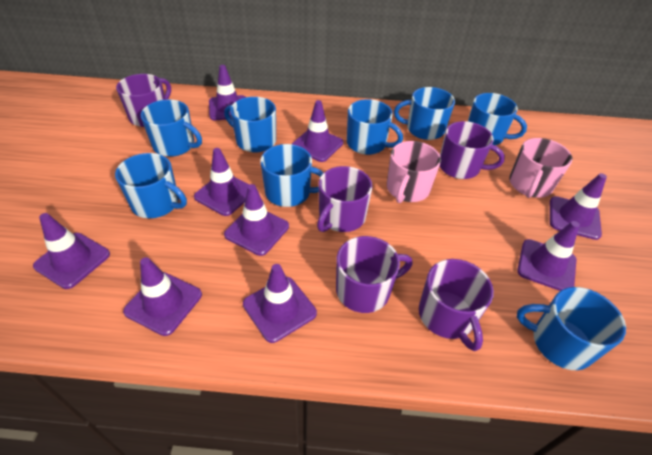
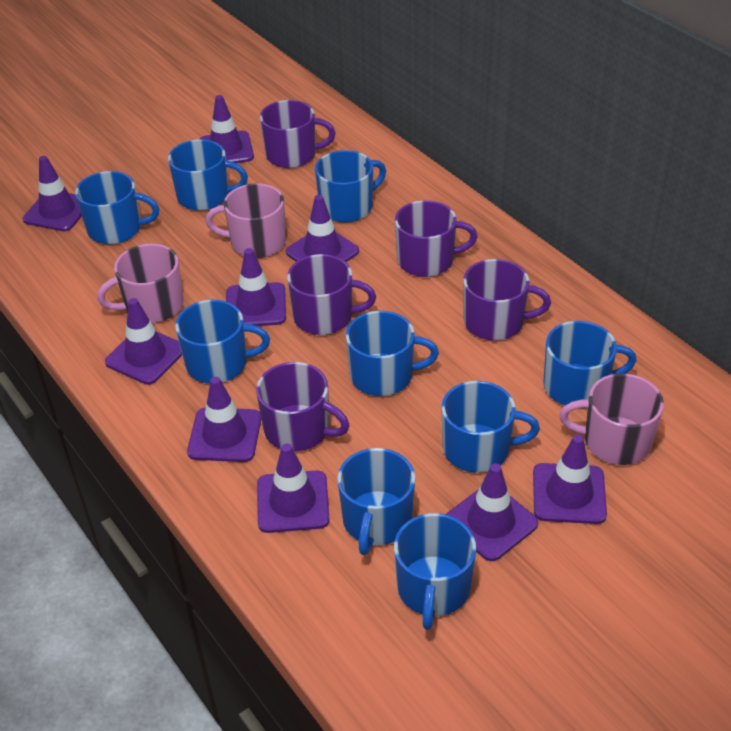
blue mug: 8 -> 9
pink mug: 2 -> 3

